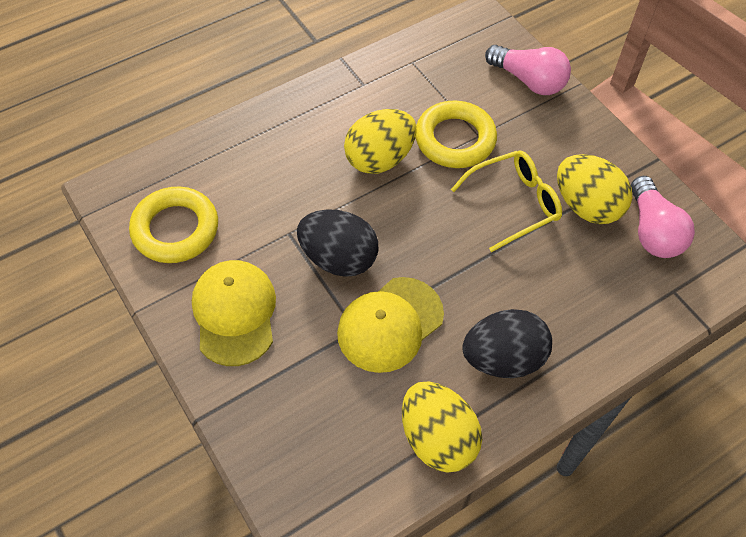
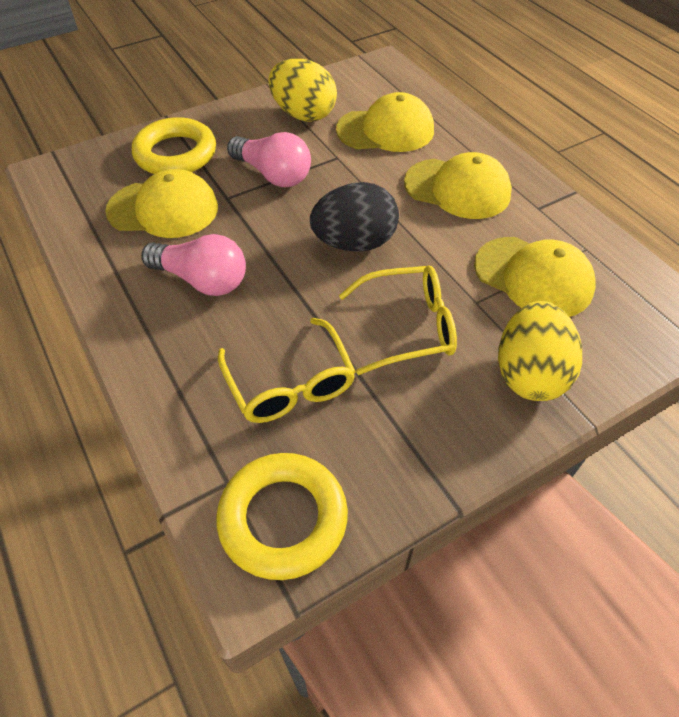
black egg: 2 -> 1
yellow cap: 2 -> 4
yellow egg: 3 -> 2
yellow glasses: 1 -> 2

